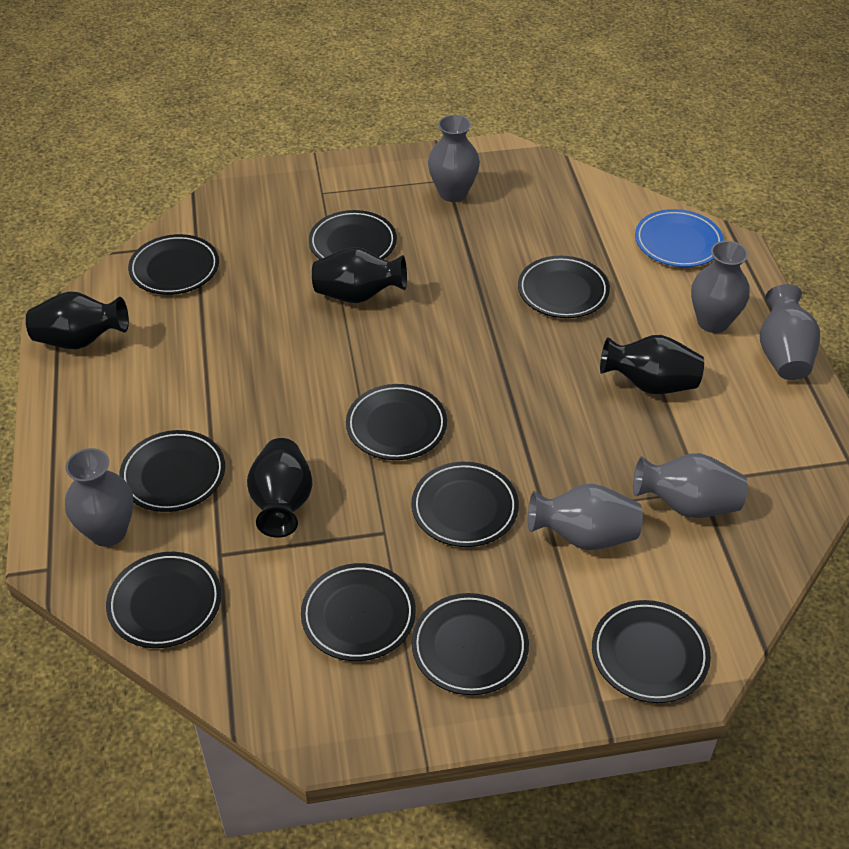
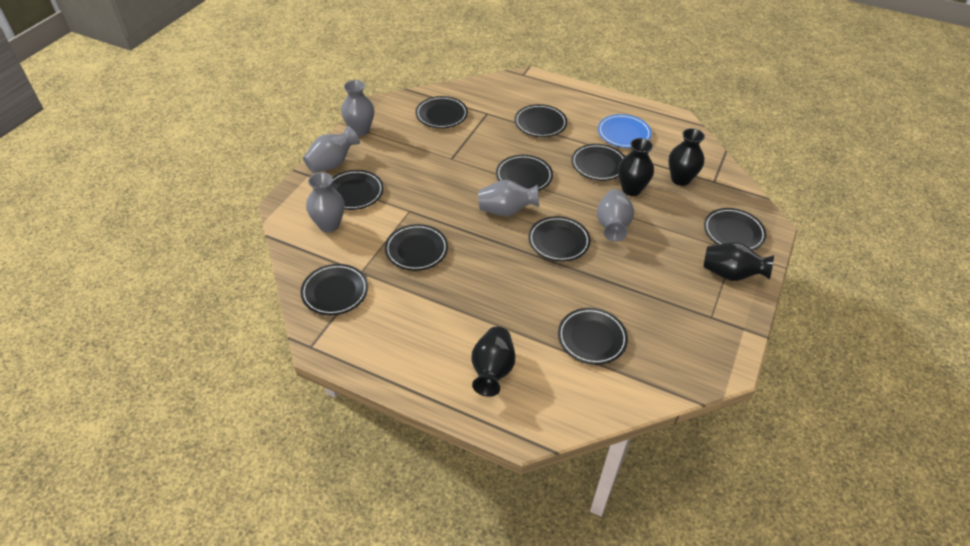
grey vase: 6 -> 5

